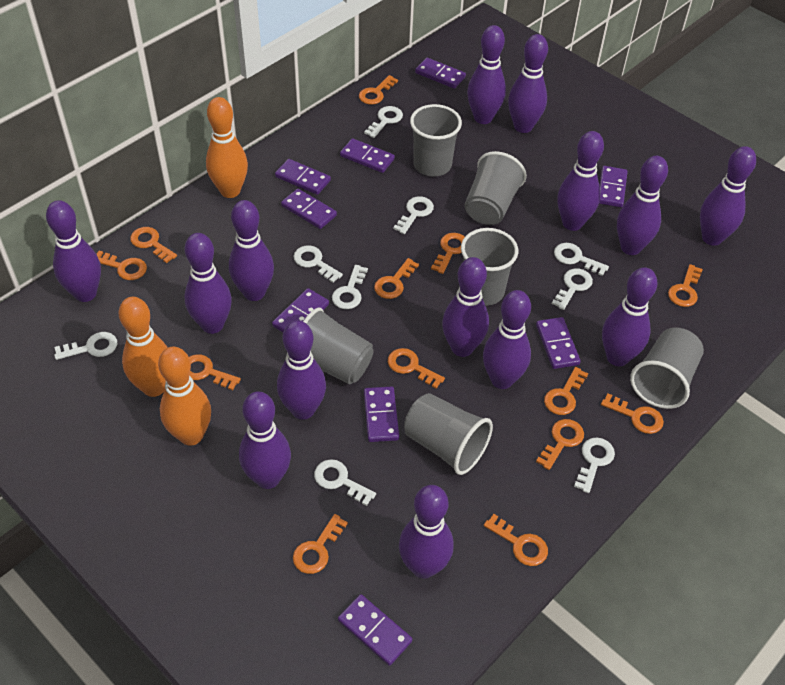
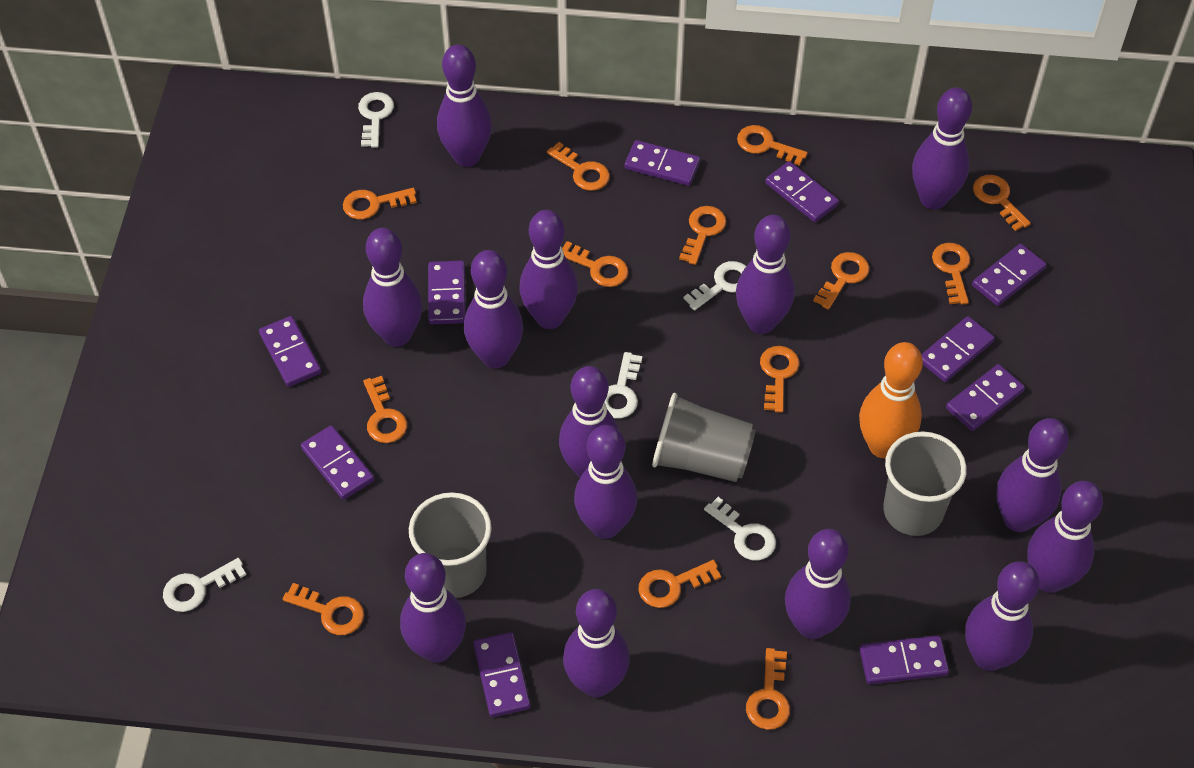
grey cup: 6 -> 3
orange bowling pin: 3 -> 1
purple domino: 9 -> 10
white key: 9 -> 5

